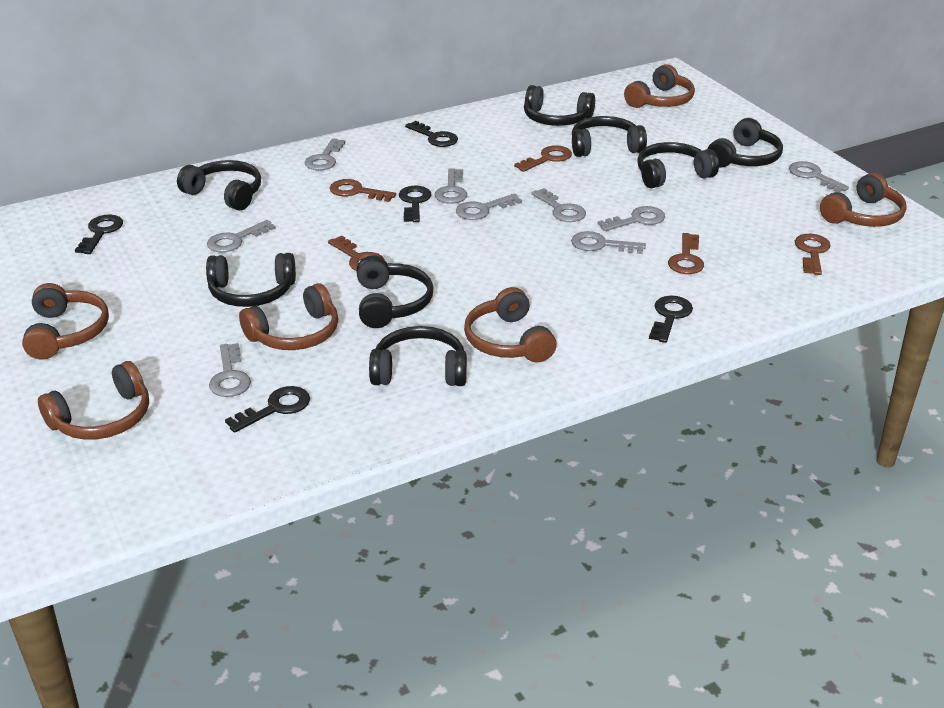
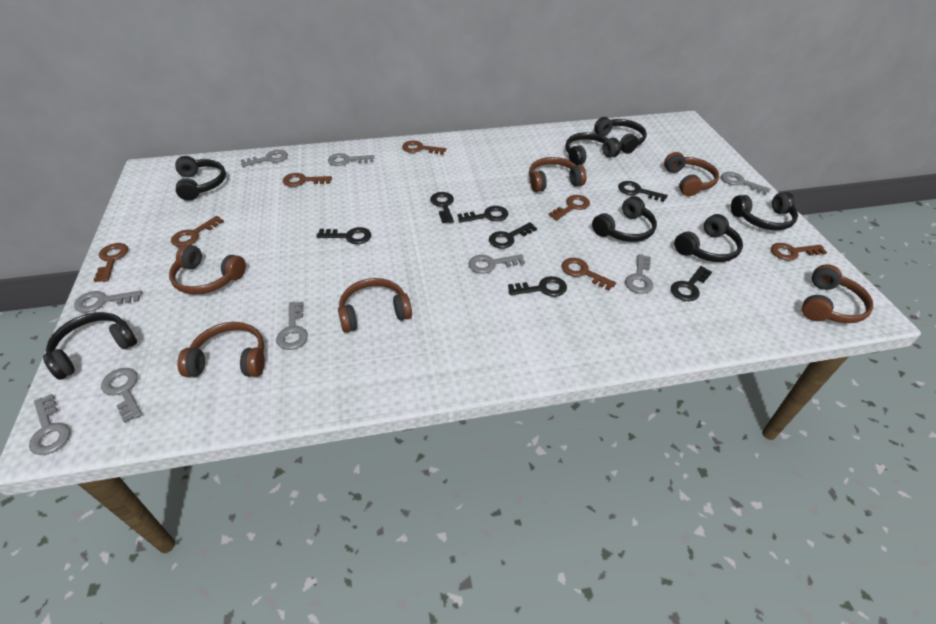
black headphones: 8 -> 7
black key: 5 -> 7
brown key: 5 -> 7

